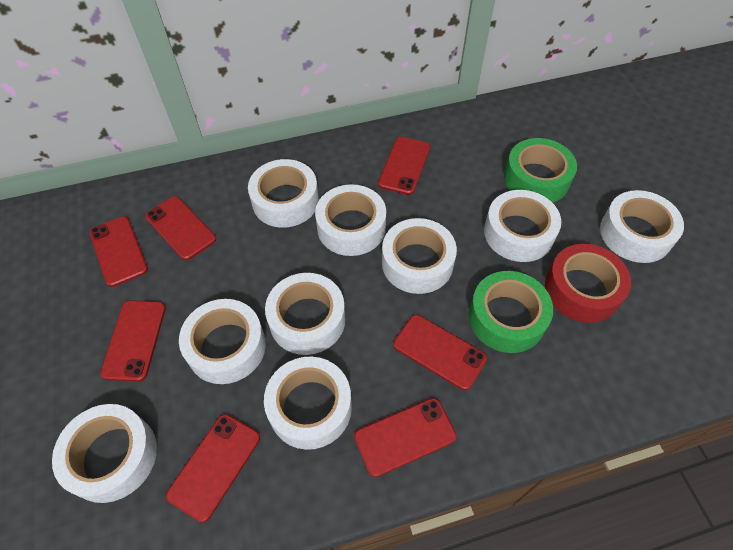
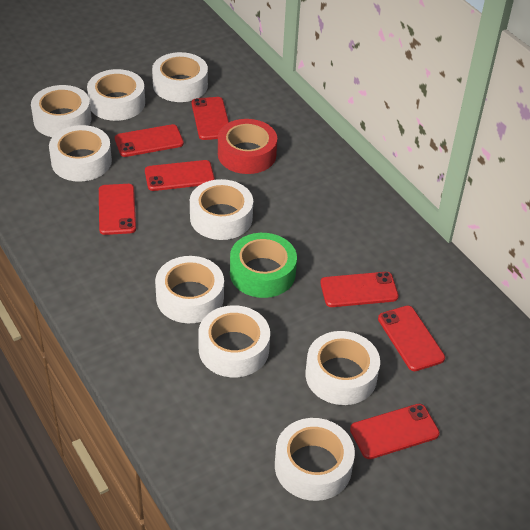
green tape: 2 -> 1

